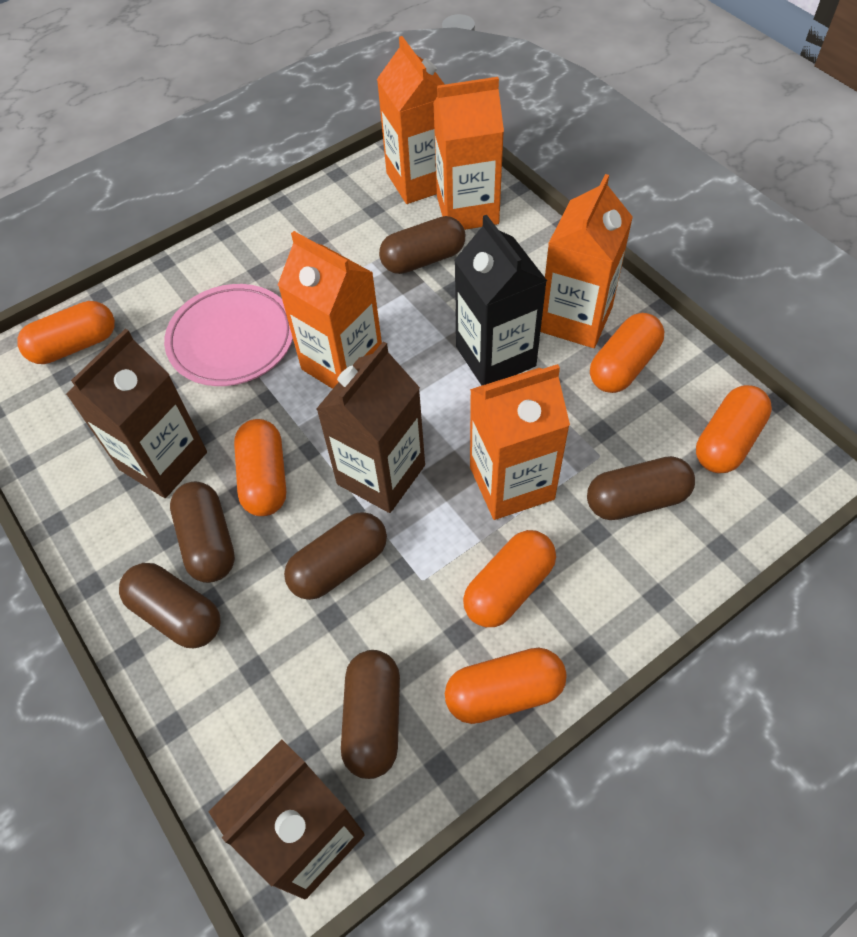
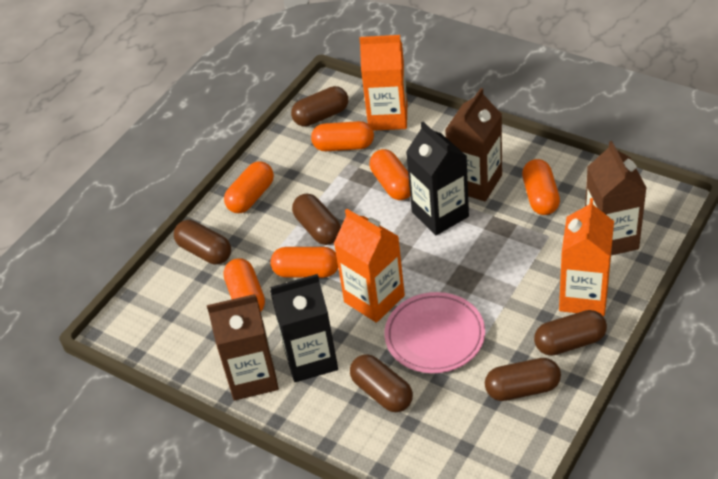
black carton: 1 -> 2
orange carton: 5 -> 3

